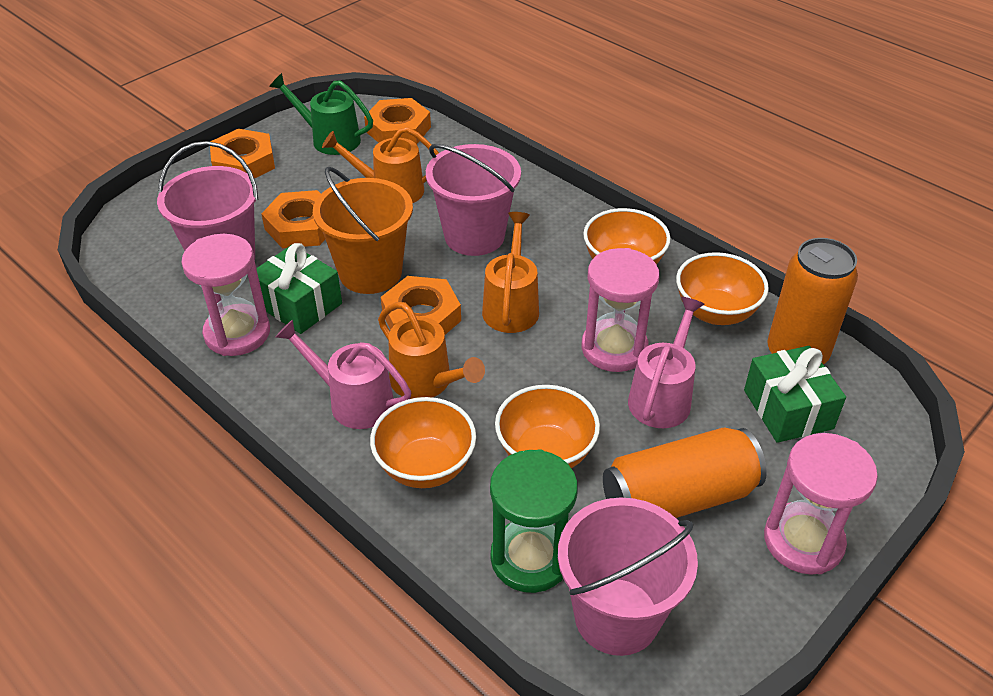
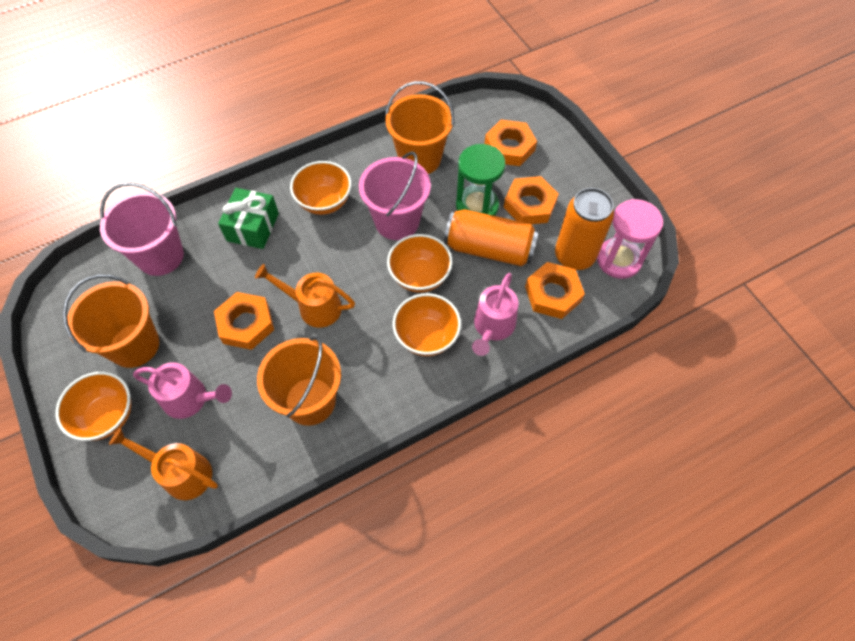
green gift: 2 -> 1
green watering can: 1 -> 0
orange bucket: 1 -> 3
orange watering can: 3 -> 2
pink bucket: 3 -> 2
pink hourglass: 3 -> 1

